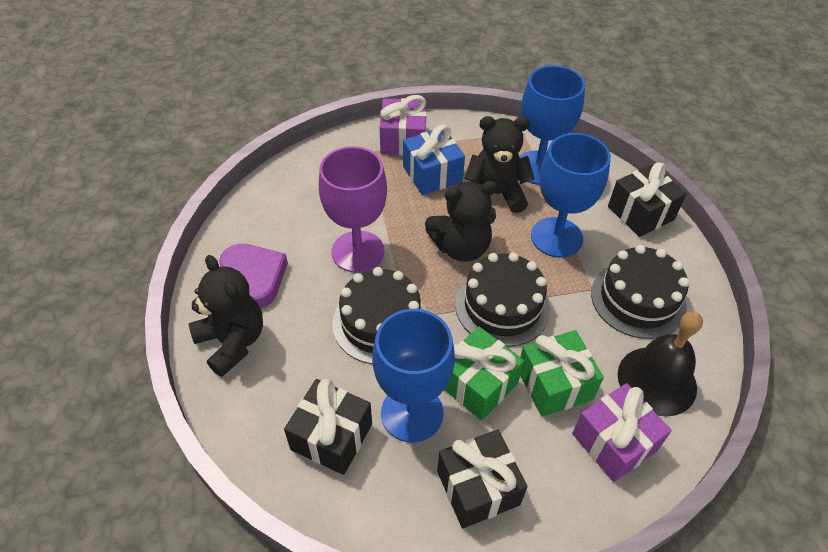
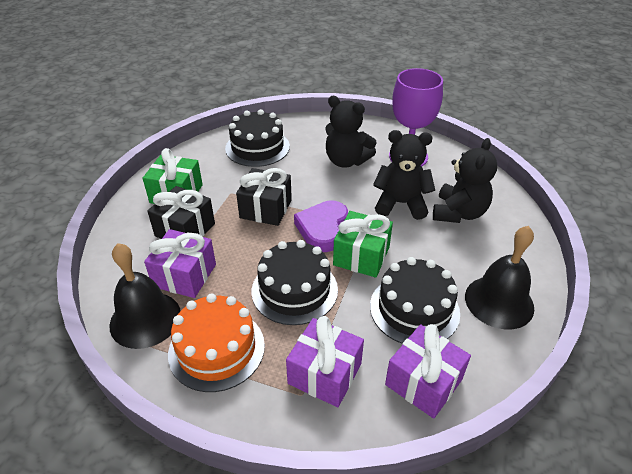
black bell: 1 -> 2
black gift: 3 -> 2
blue gift: 1 -> 0
blue goblet: 3 -> 0
orange cake: 0 -> 1
purple gift: 2 -> 3

